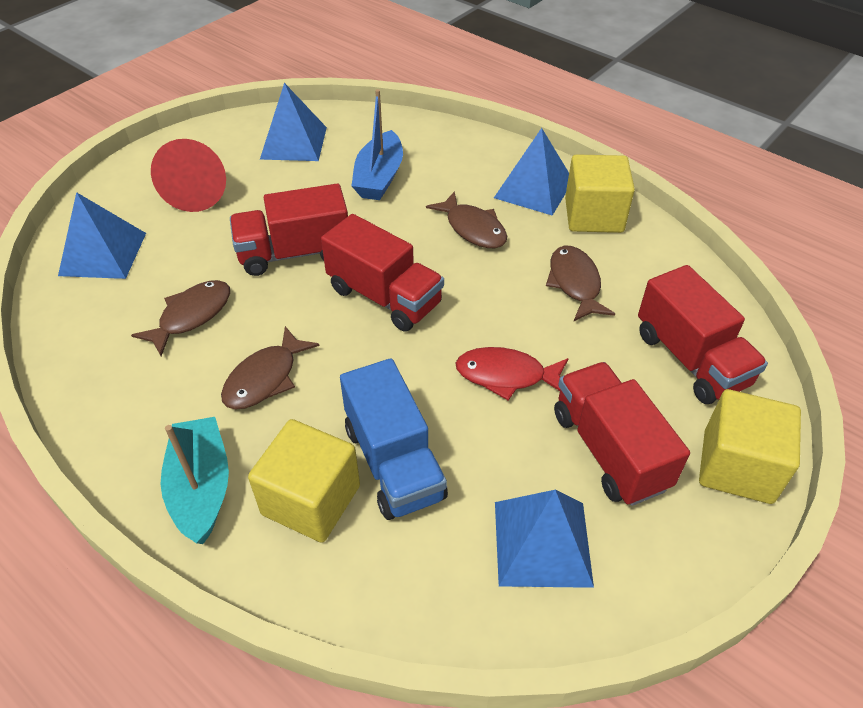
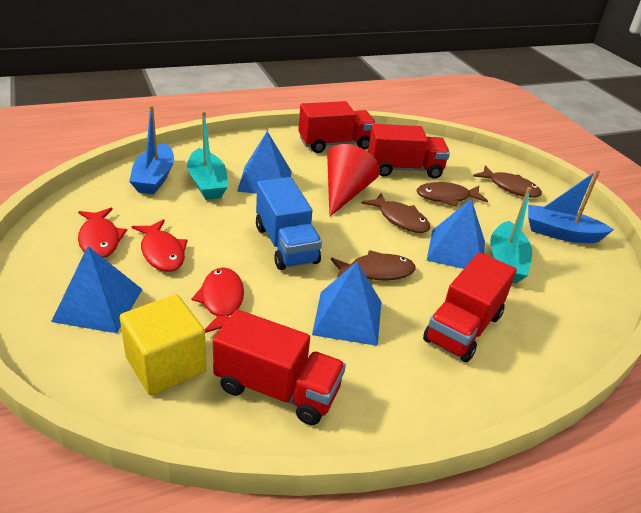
blue boat: 1 -> 2
red fish: 1 -> 3
turquoise boat: 1 -> 2
yellow cube: 3 -> 1

